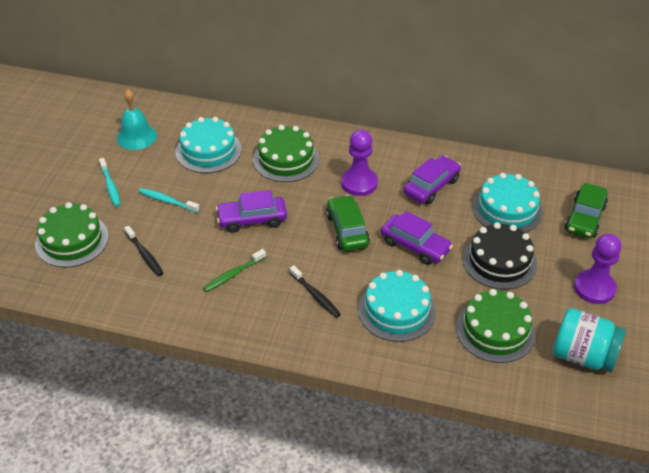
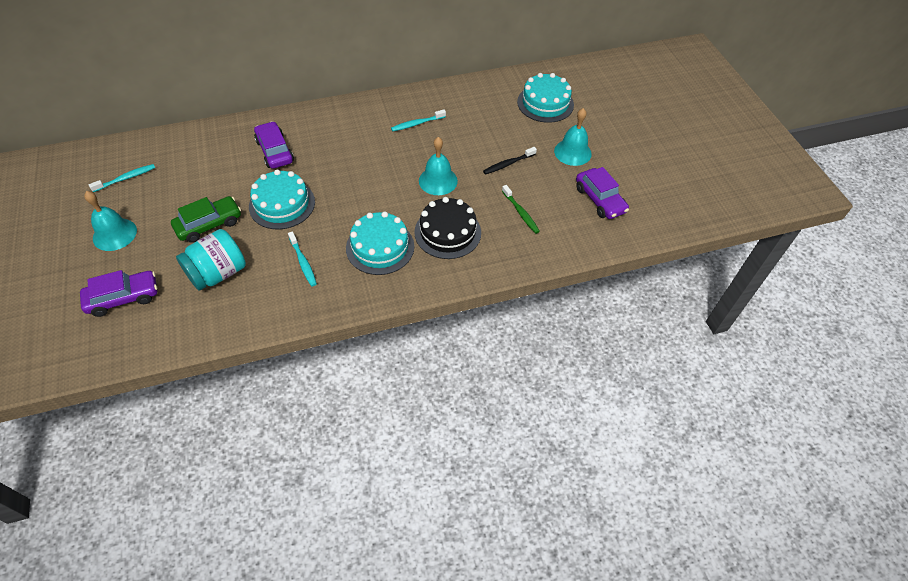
black toothbrush: 2 -> 1
green cake: 3 -> 0
green car: 2 -> 1
purple pawn: 2 -> 0
turquoise bell: 1 -> 3
turquoise toothbrush: 2 -> 3

